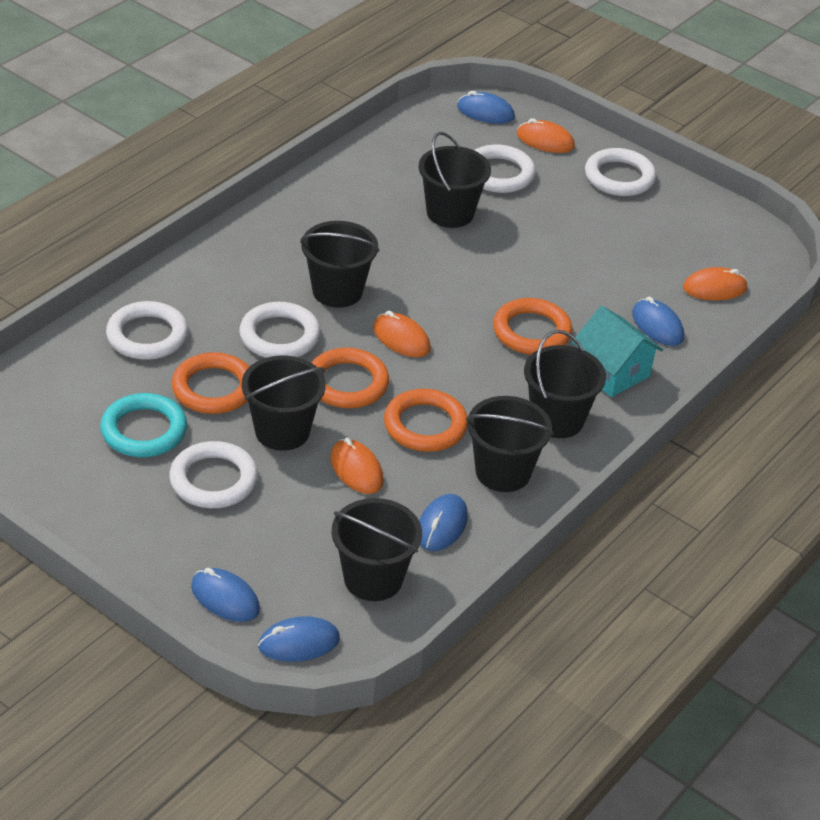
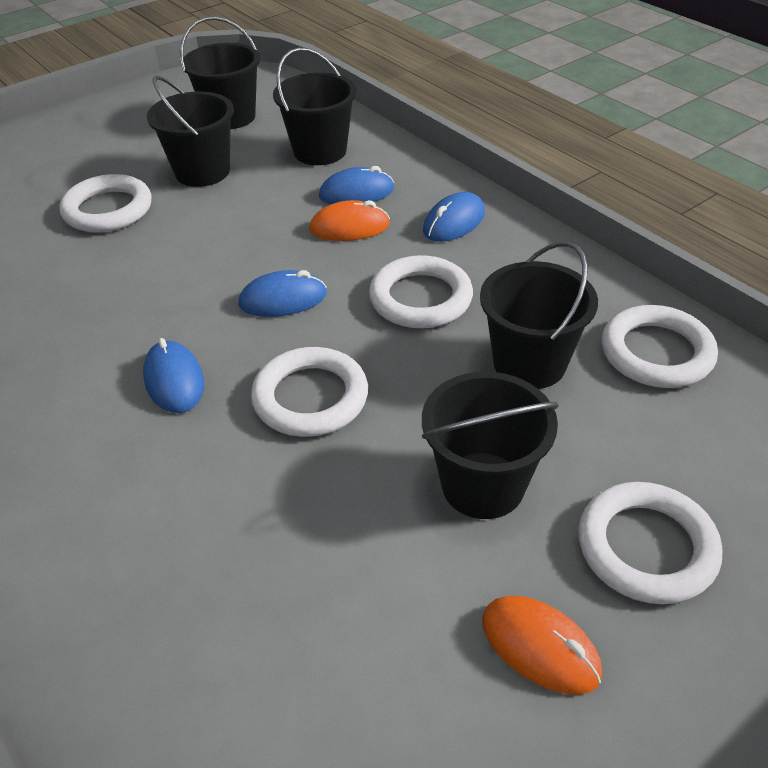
black bucket: 6 -> 5
blue mouse: 5 -> 4
orange mouse: 4 -> 2
orange ring: 4 -> 0
turquoise house: 1 -> 0
turquoise ring: 1 -> 0

